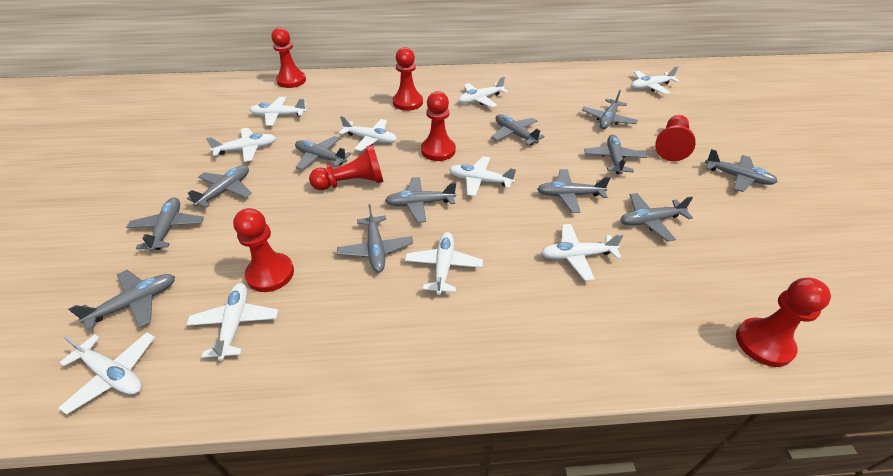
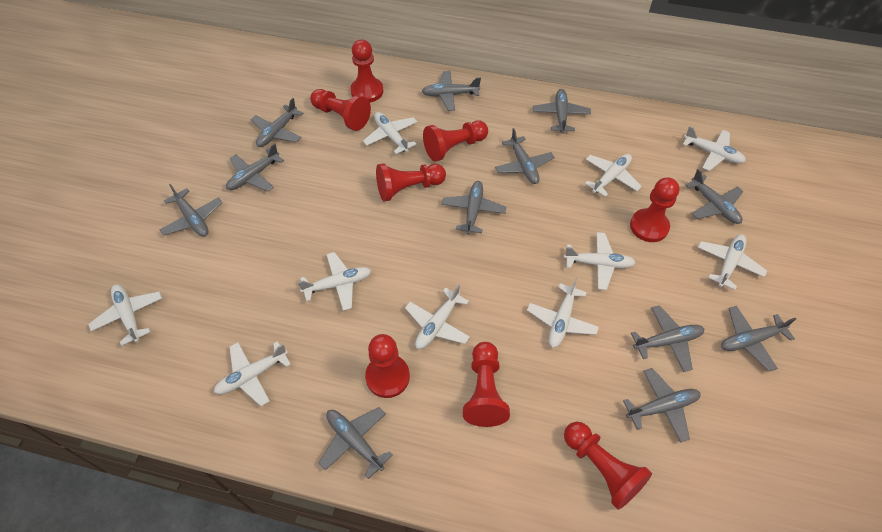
red pawn: 7 -> 8

